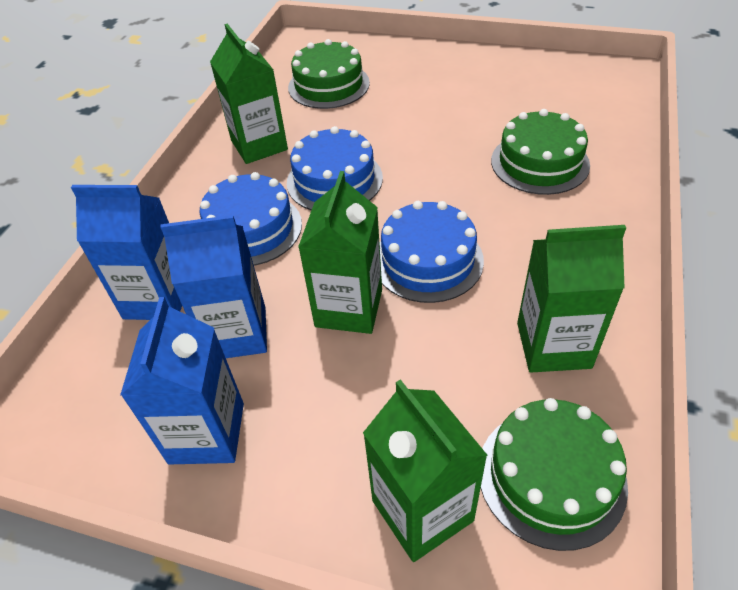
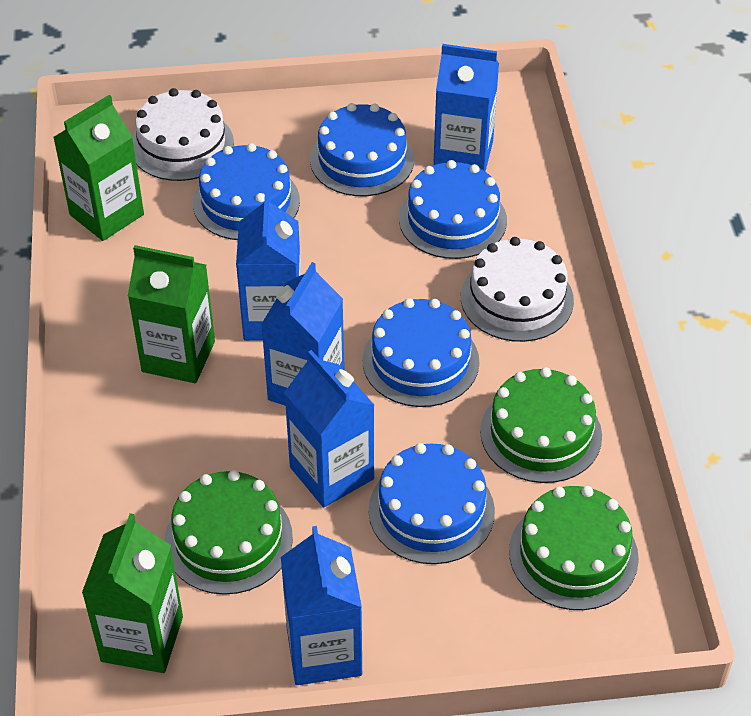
blue cake: 3 -> 5
blue carton: 3 -> 5
green carton: 4 -> 3
white cake: 0 -> 2

